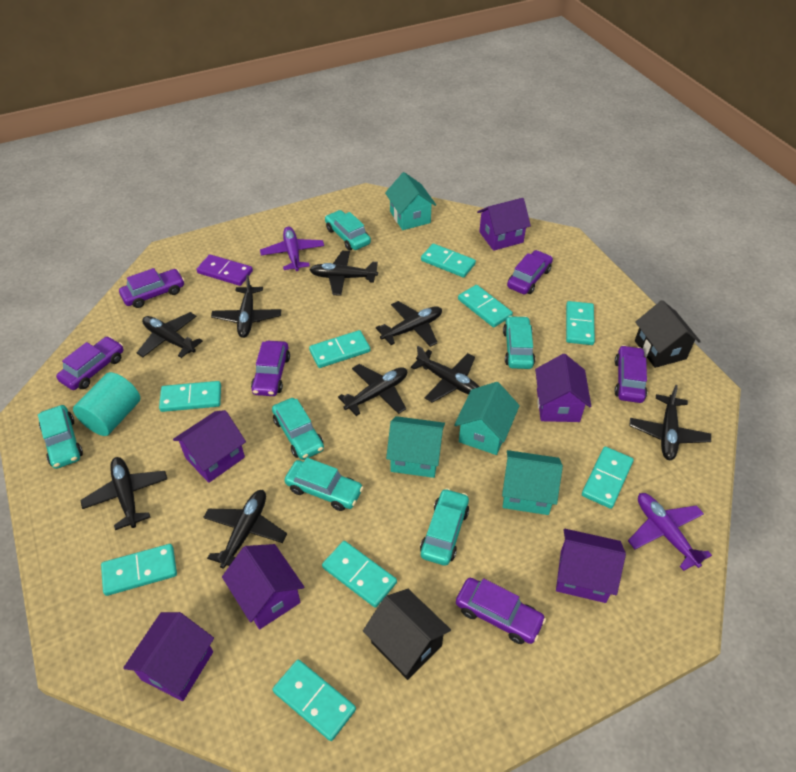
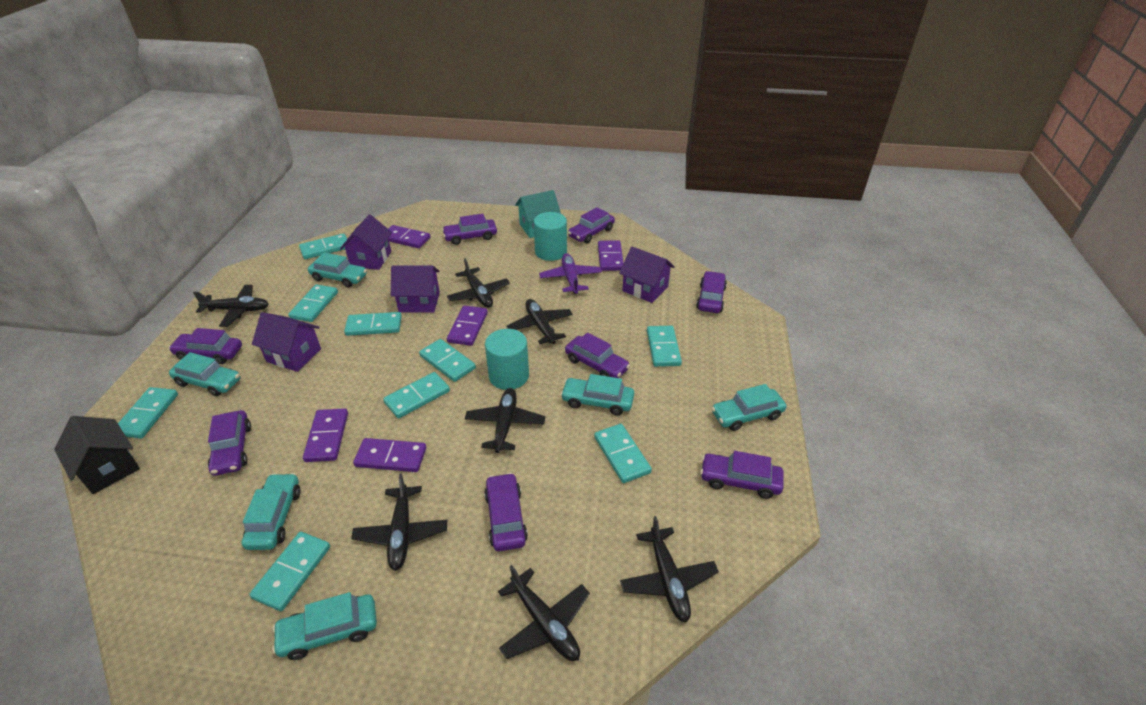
black house: 2 -> 1
black plane: 9 -> 7
purple car: 6 -> 8
purple domino: 1 -> 5
purple house: 6 -> 4
purple plane: 2 -> 1
turquoise cylinder: 1 -> 2
turquoise house: 4 -> 1

